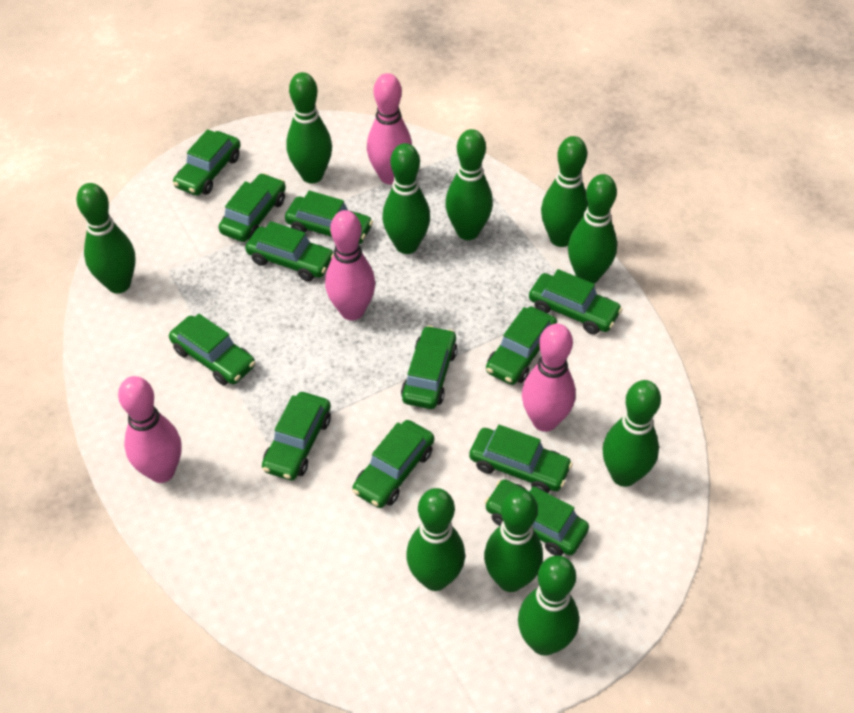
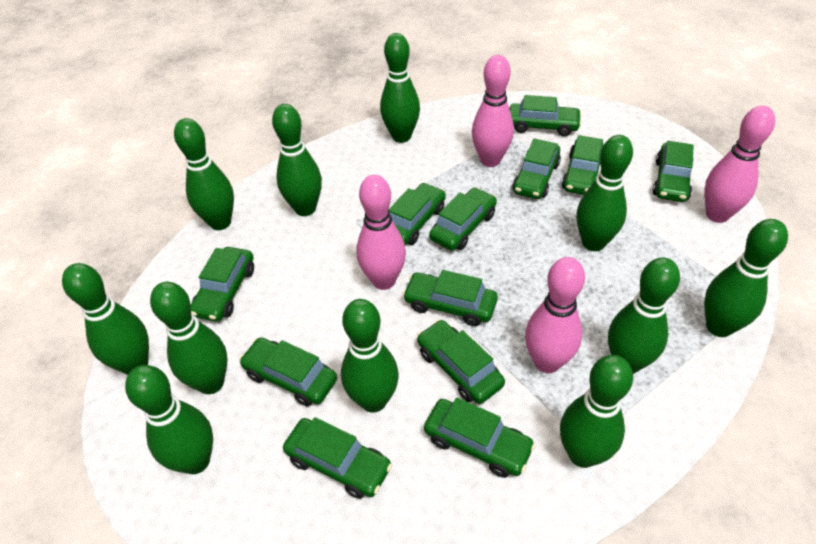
green bowling pin: 10 -> 11

